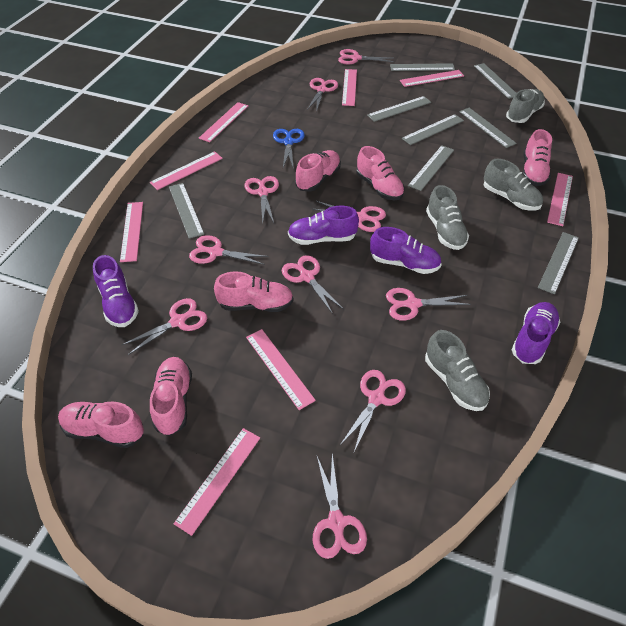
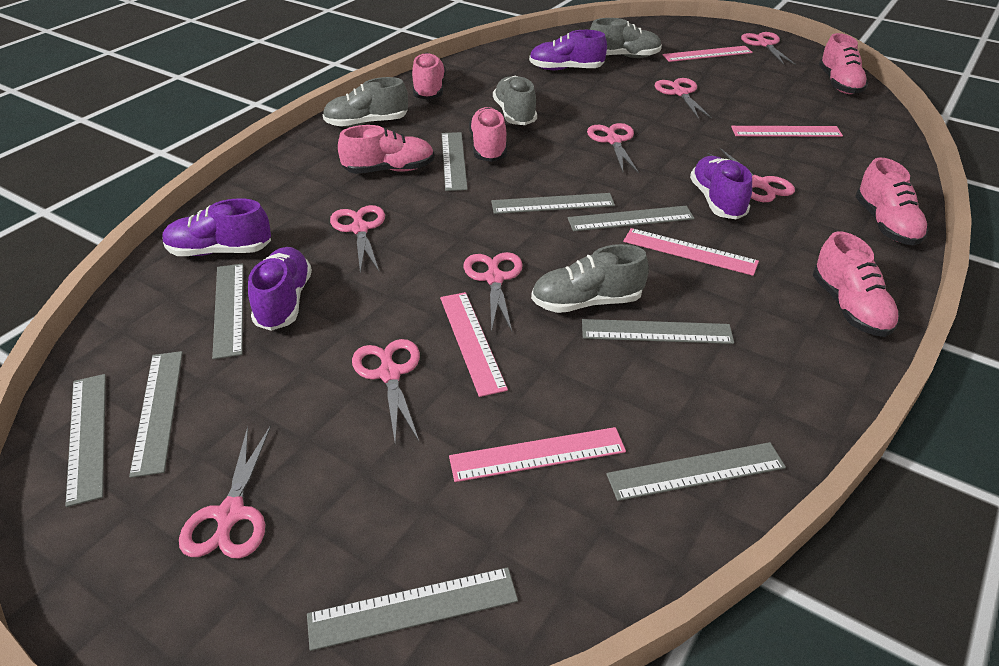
blue scissors: 1 -> 0
grey ruler: 8 -> 9
pink ruler: 8 -> 5
pink scissors: 10 -> 8

